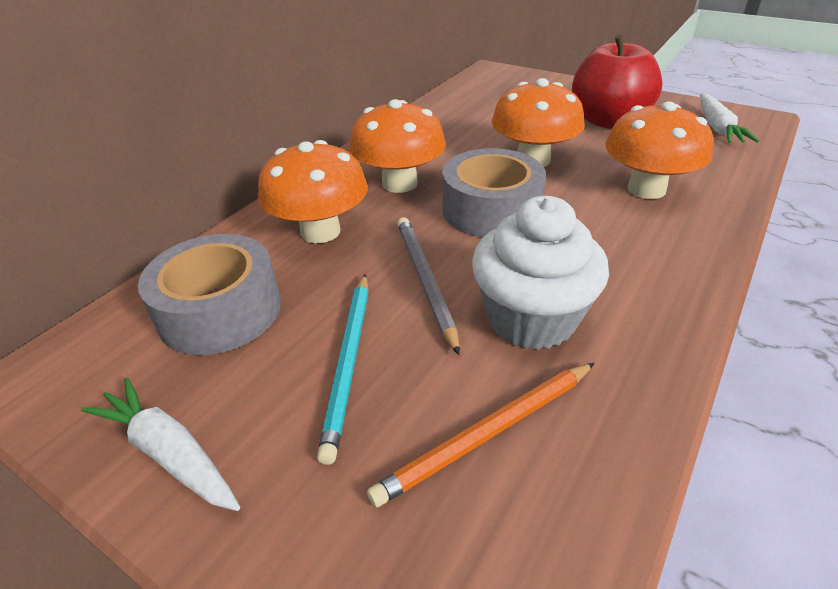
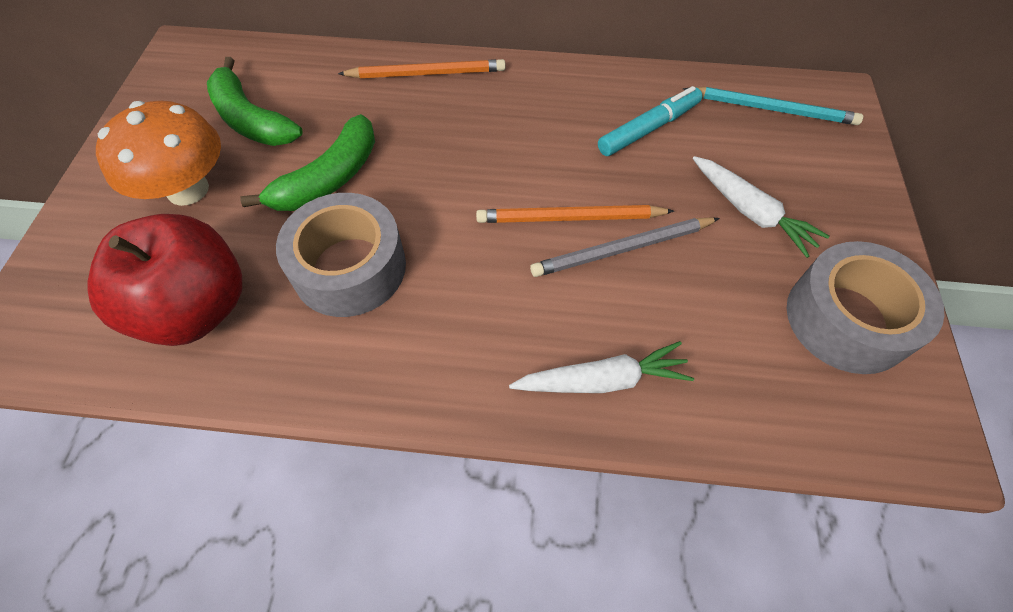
green banana: 0 -> 2
orange mushroom: 4 -> 1
orange pencil: 1 -> 2
turquoise marker: 0 -> 1
white cupcake: 1 -> 0

